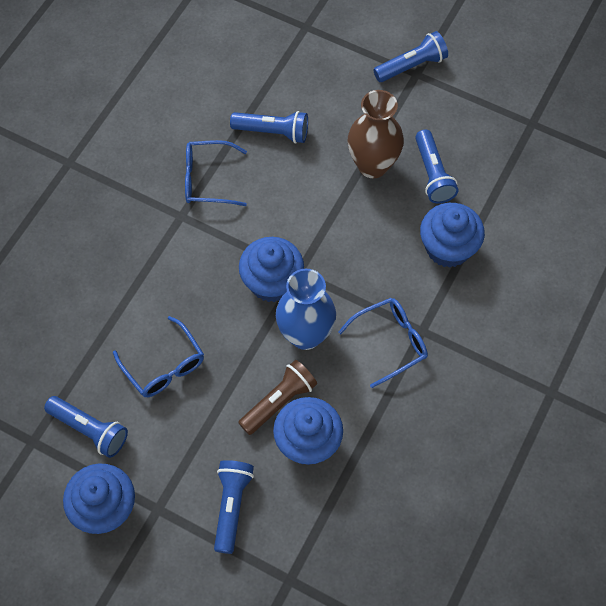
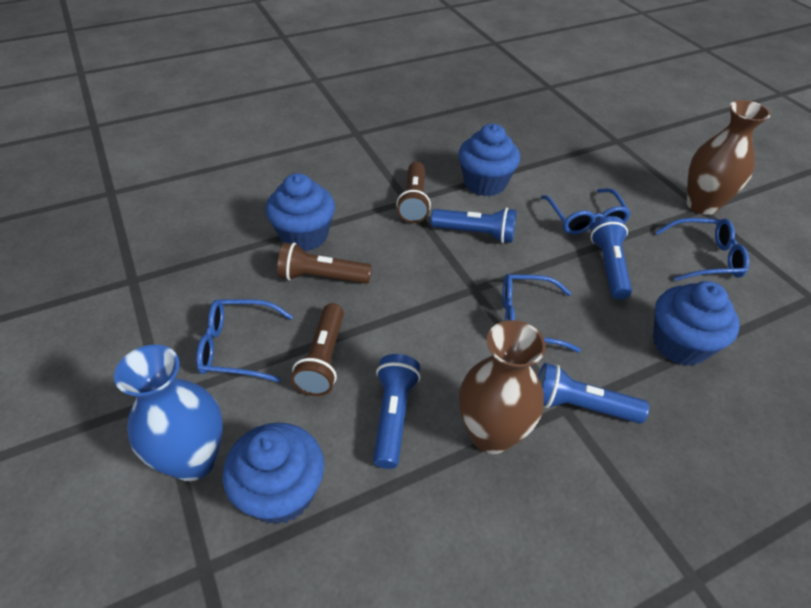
blue flashlight: 5 -> 4
blue glasses: 3 -> 4
brown flashlight: 1 -> 3
brown vase: 1 -> 2

